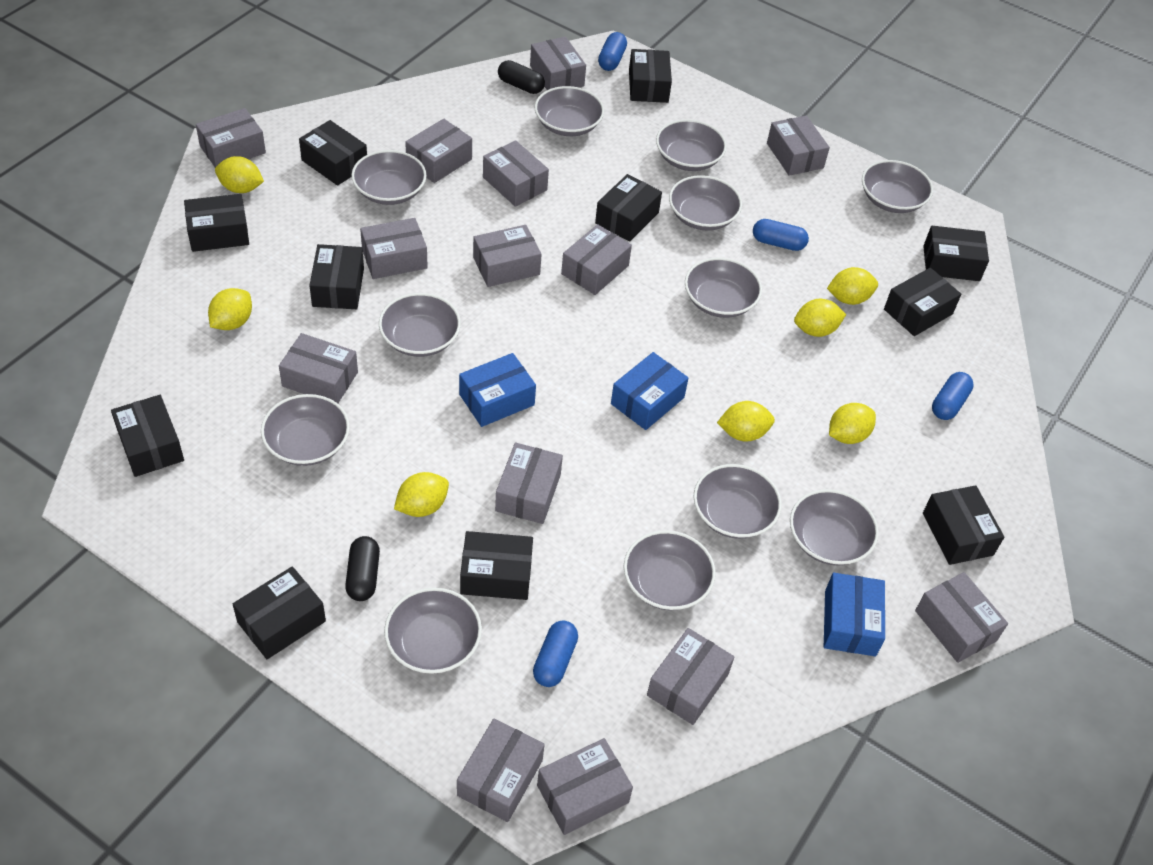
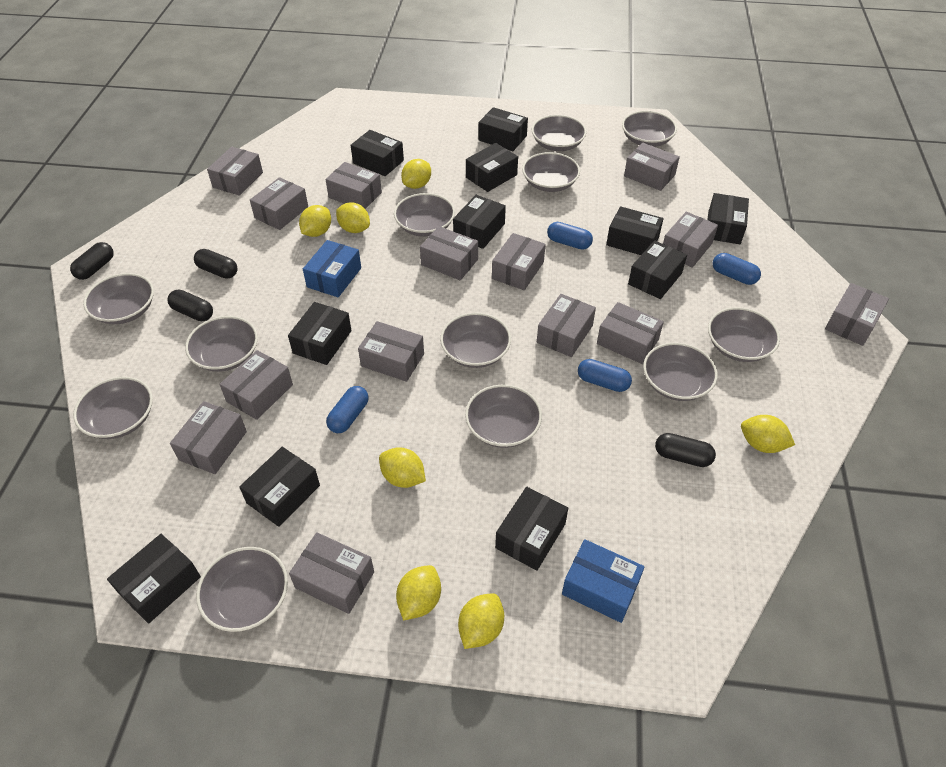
black capsule: 2 -> 4
blue box: 3 -> 2

